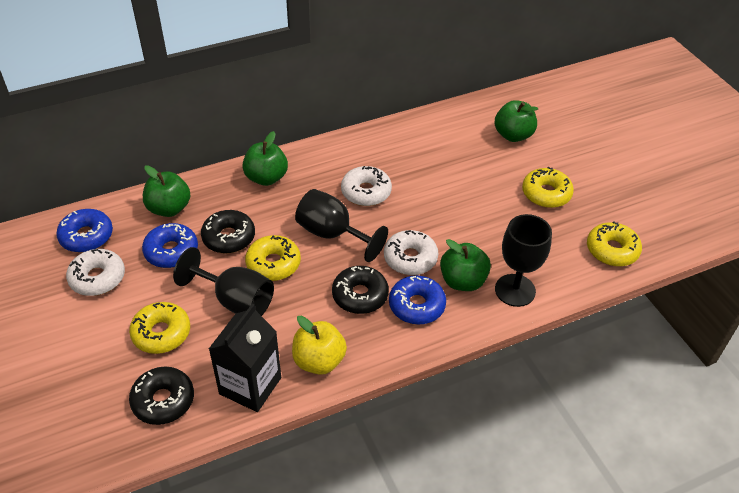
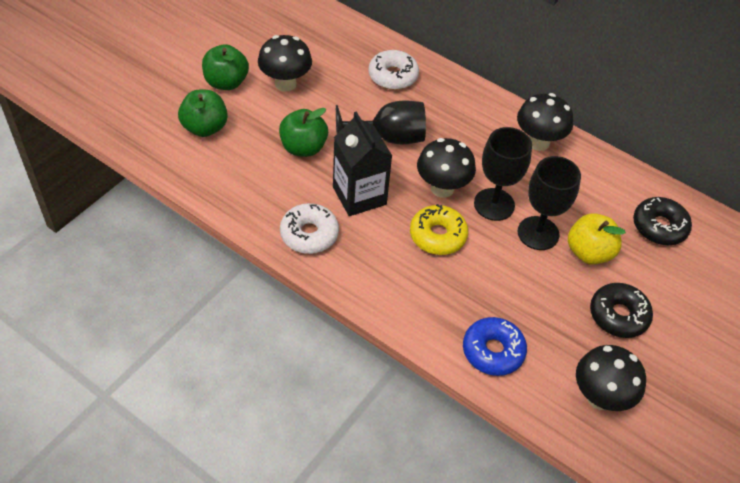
black donut: 3 -> 2
black mushroom: 0 -> 4
blue donut: 3 -> 1
green apple: 4 -> 3
white donut: 3 -> 2
yellow donut: 4 -> 1

